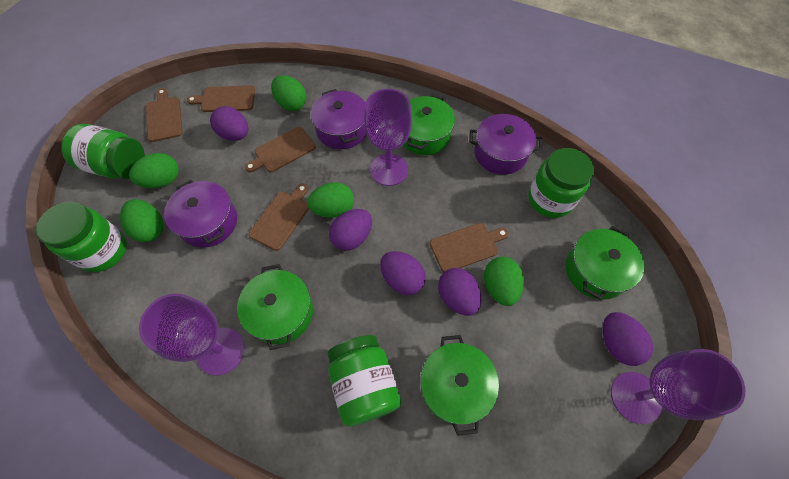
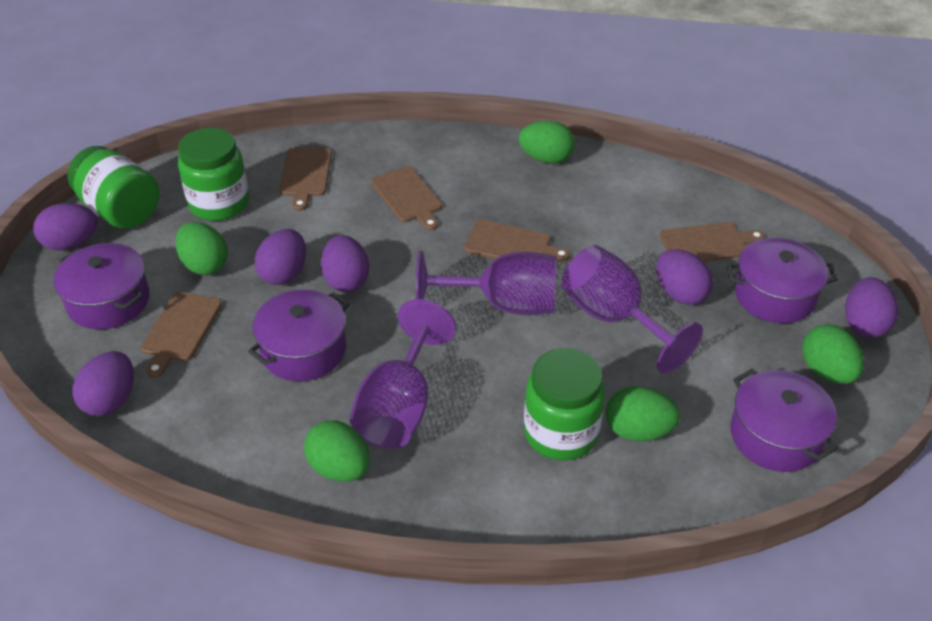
green jar: 4 -> 3
green pot: 4 -> 0
purple egg: 5 -> 6
purple pot: 3 -> 4

